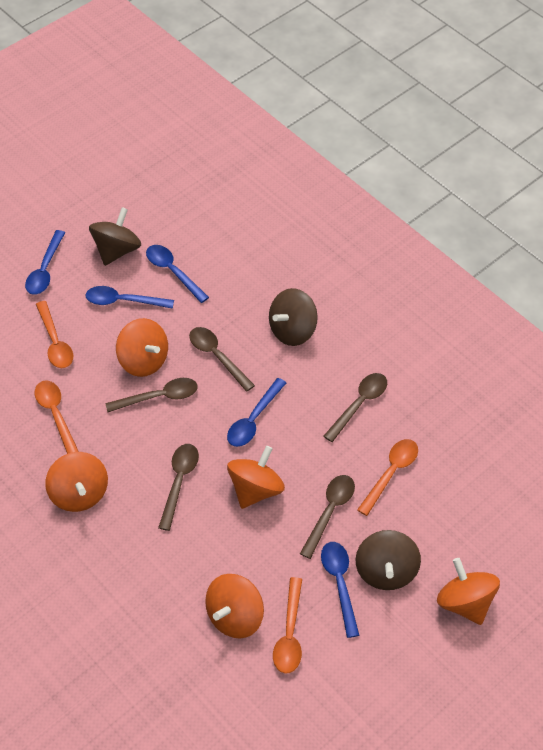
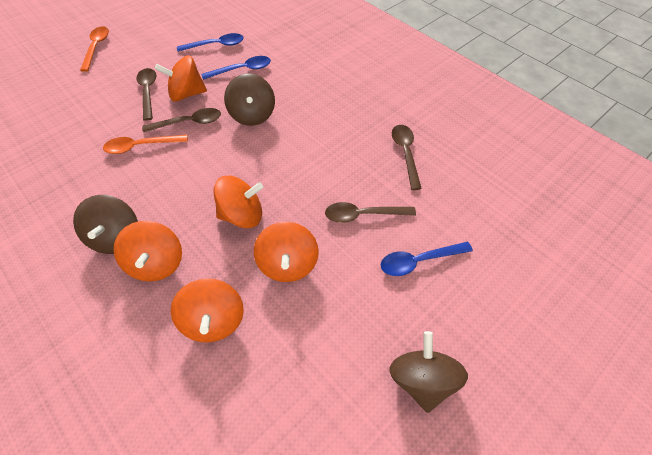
blue spoon: 5 -> 3
brown spoon: 5 -> 4
orange spoon: 4 -> 2

